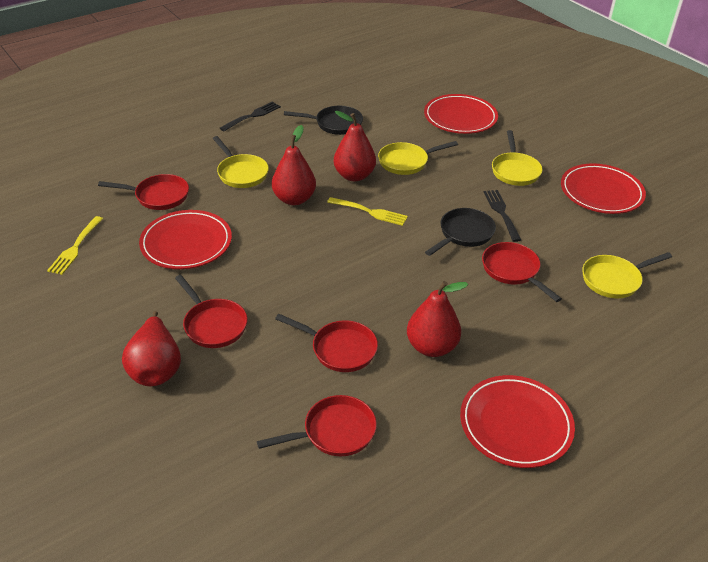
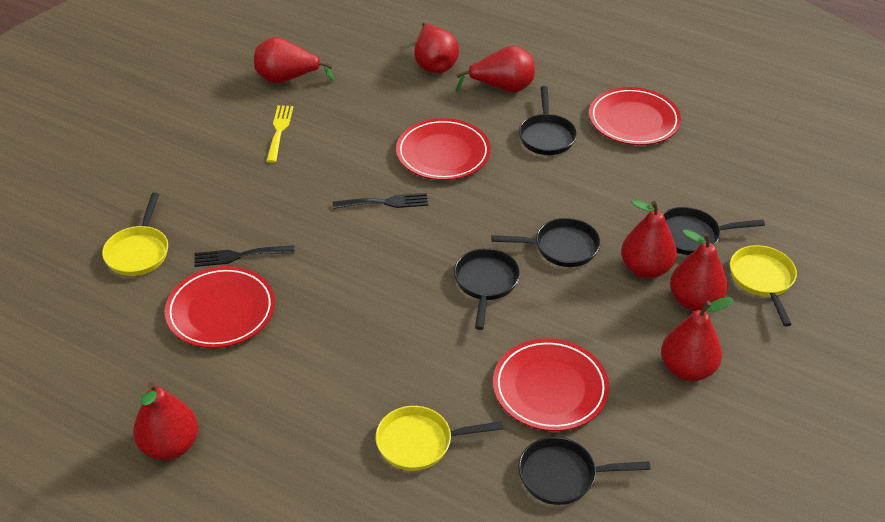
black pan: 2 -> 5
red pan: 5 -> 0
red pear: 4 -> 7
yellow fork: 2 -> 1
yellow pan: 4 -> 3

